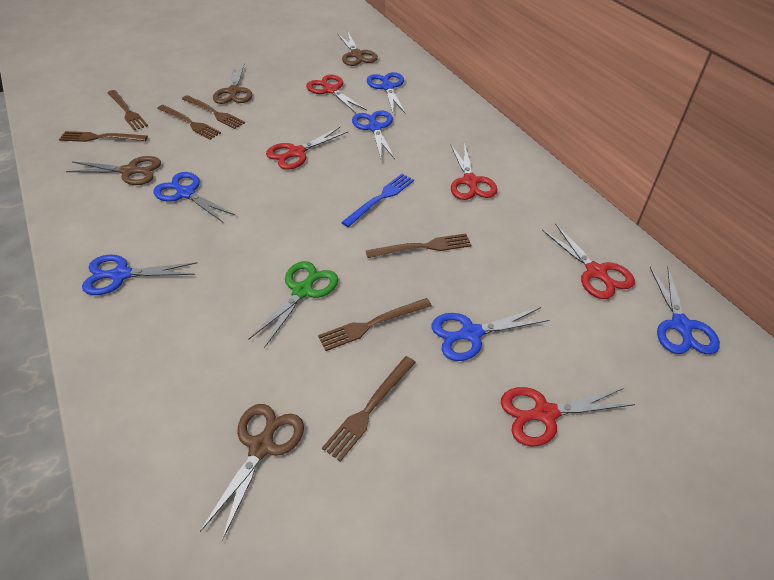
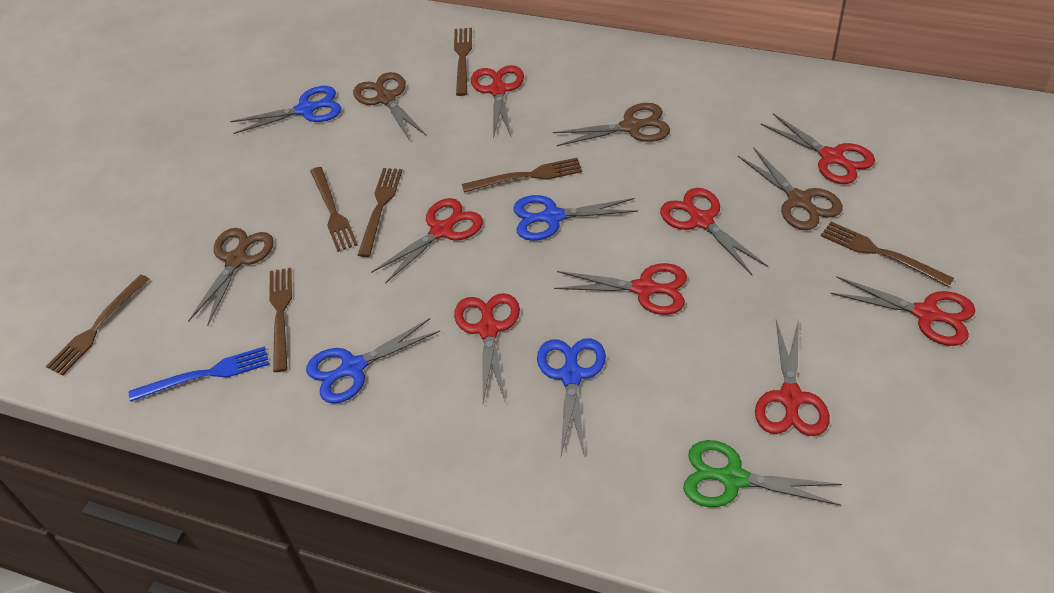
blue scissors: 6 -> 4
red scissors: 5 -> 8

